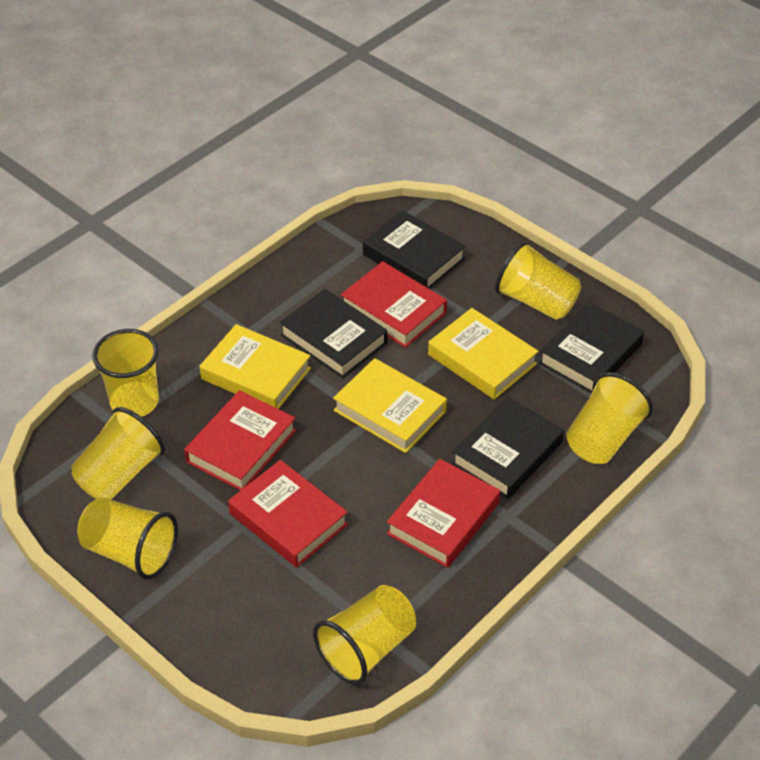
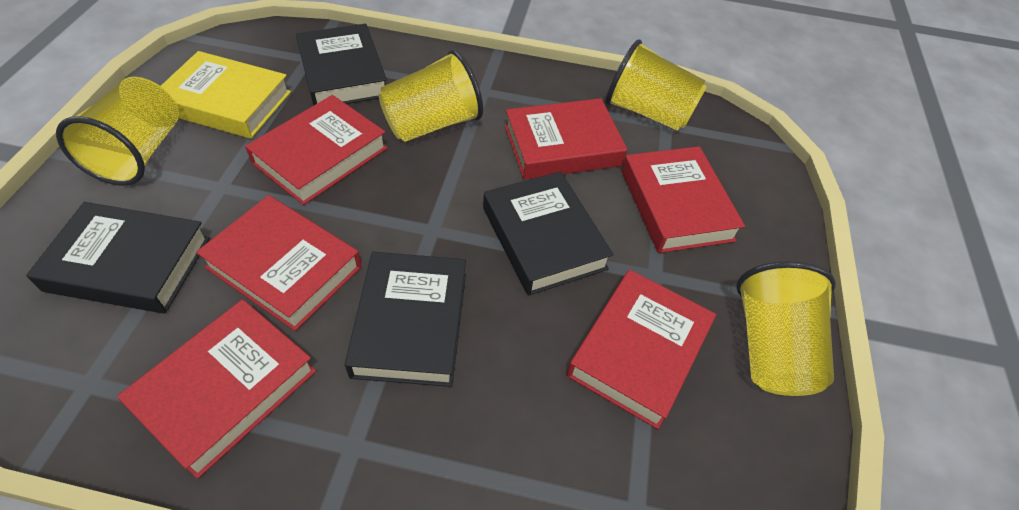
red book: 4 -> 6
yellow book: 3 -> 1
yellow cup: 6 -> 4

